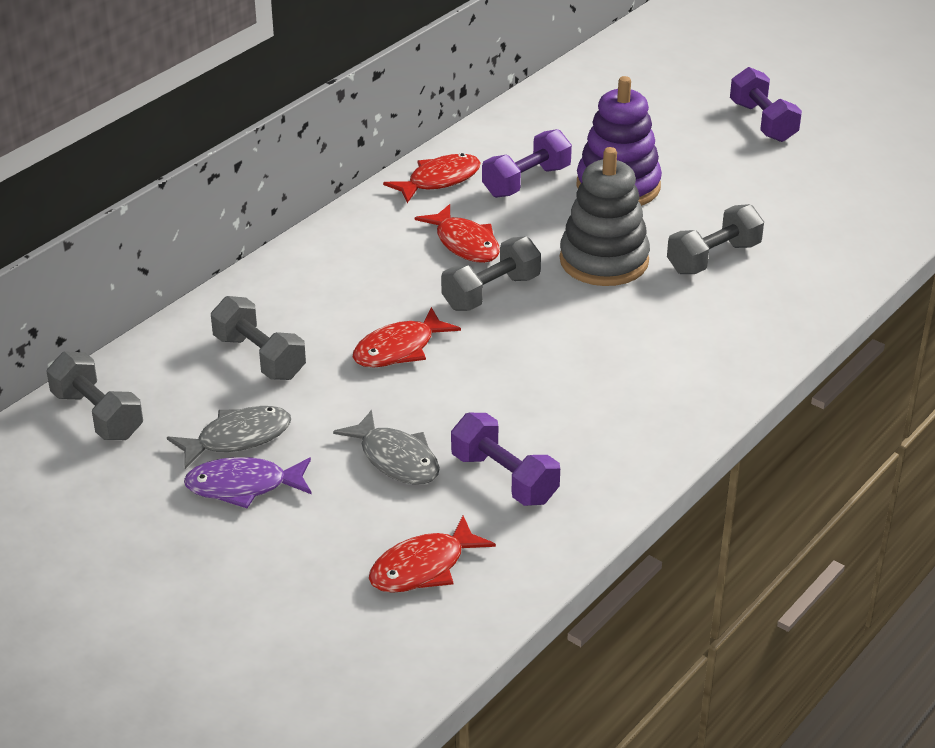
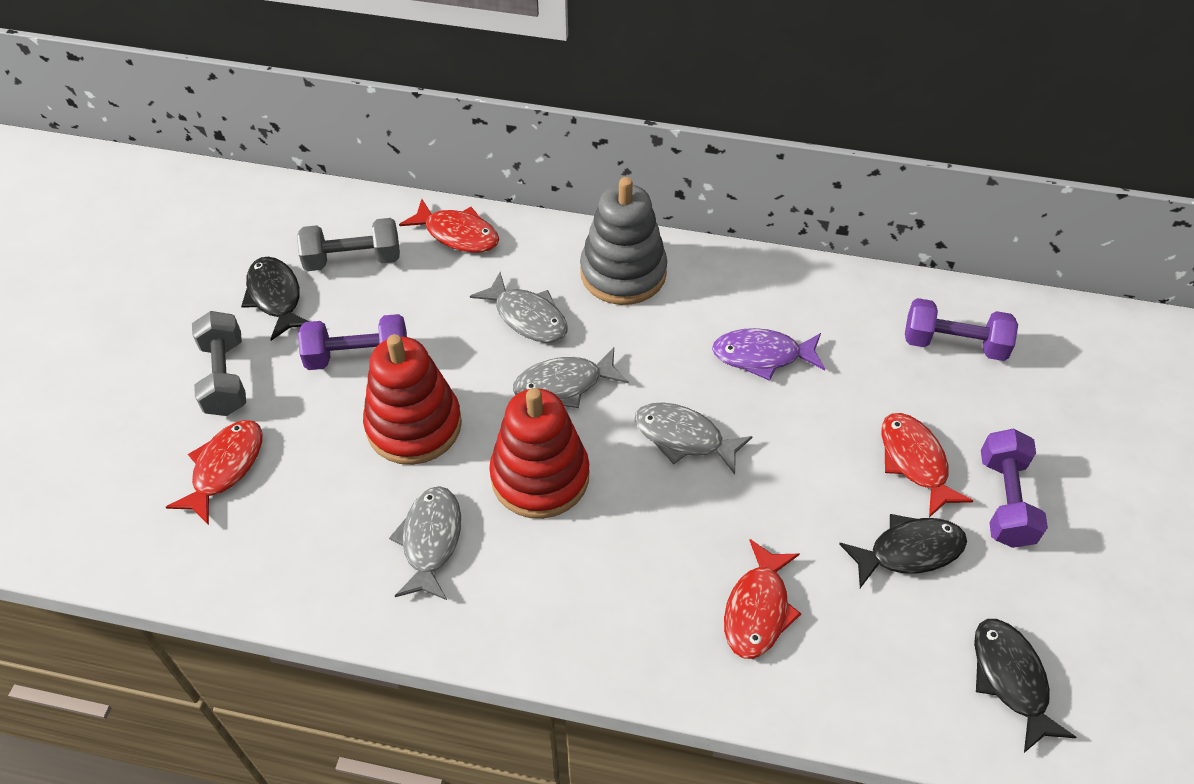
black fish: 0 -> 3
grey dumbbell: 4 -> 2
grey fish: 2 -> 4
purple stacking toy: 1 -> 0
red stacking toy: 0 -> 2

